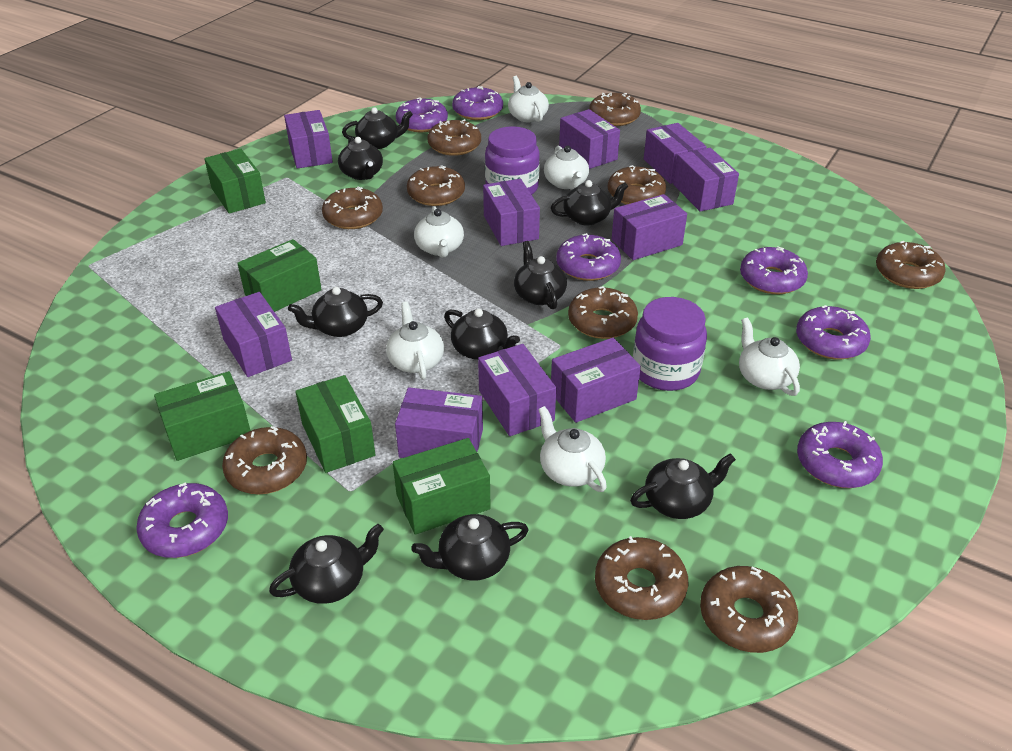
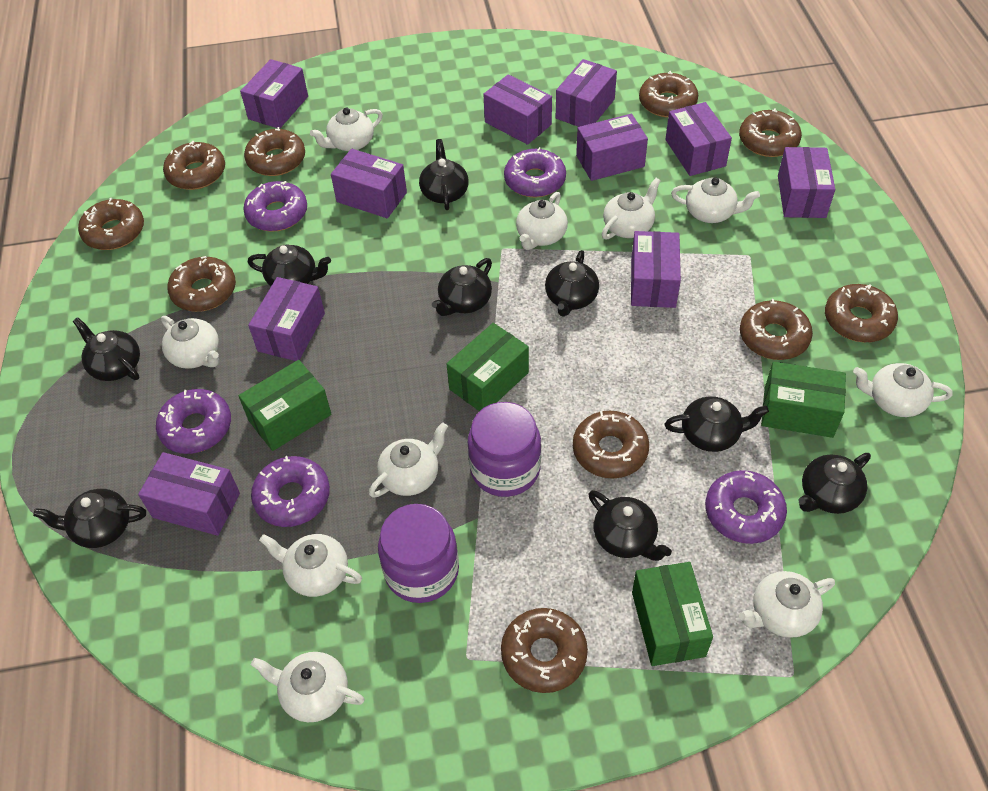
green box: 5 -> 4
purple donut: 7 -> 5
white teapot: 6 -> 10

